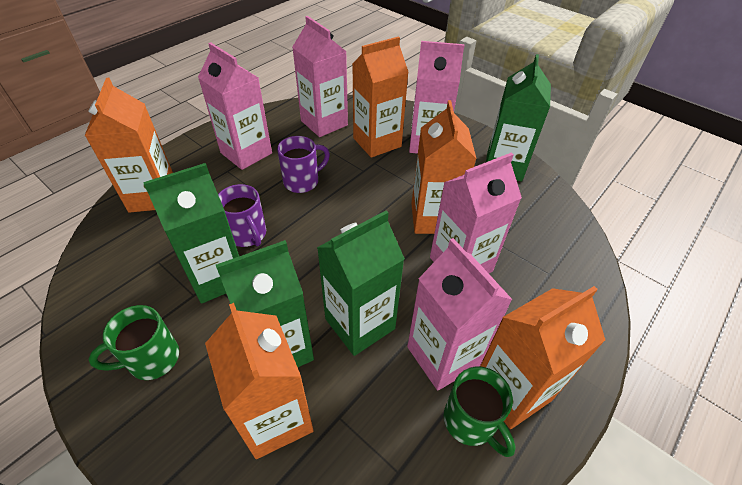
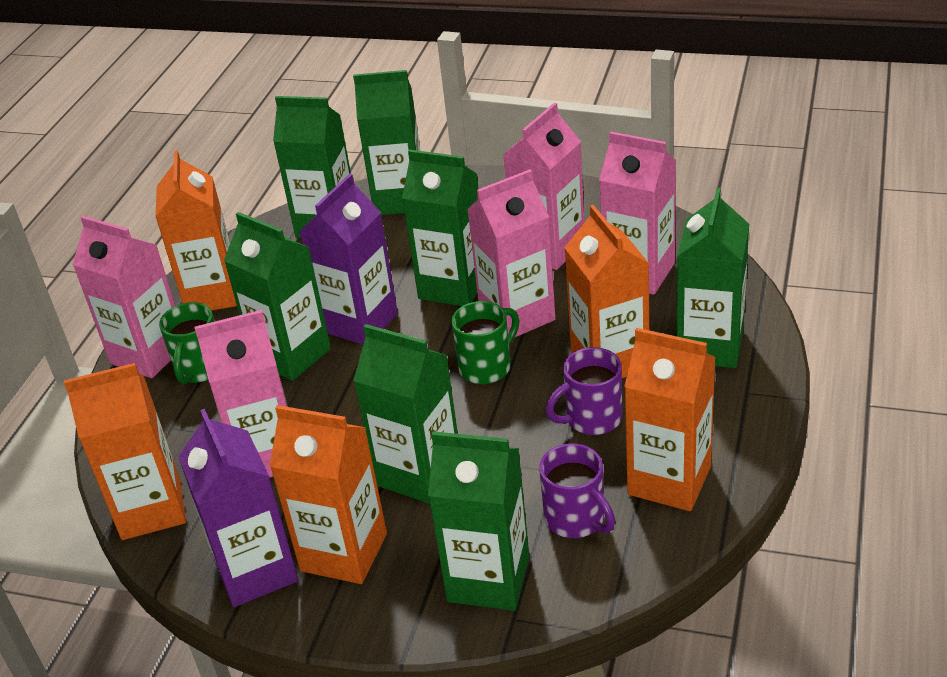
green carton: 4 -> 7
purple carton: 0 -> 2

